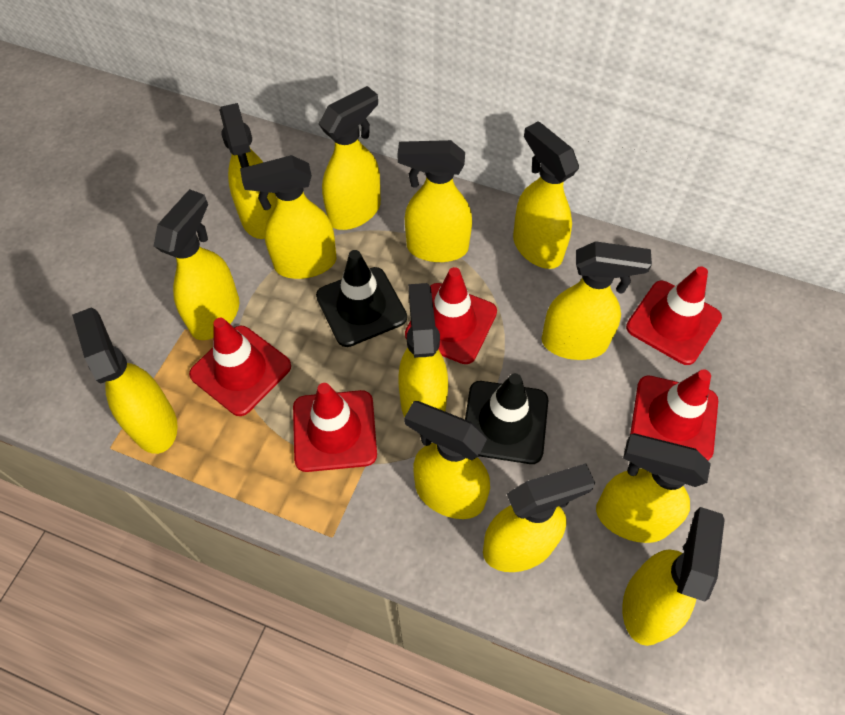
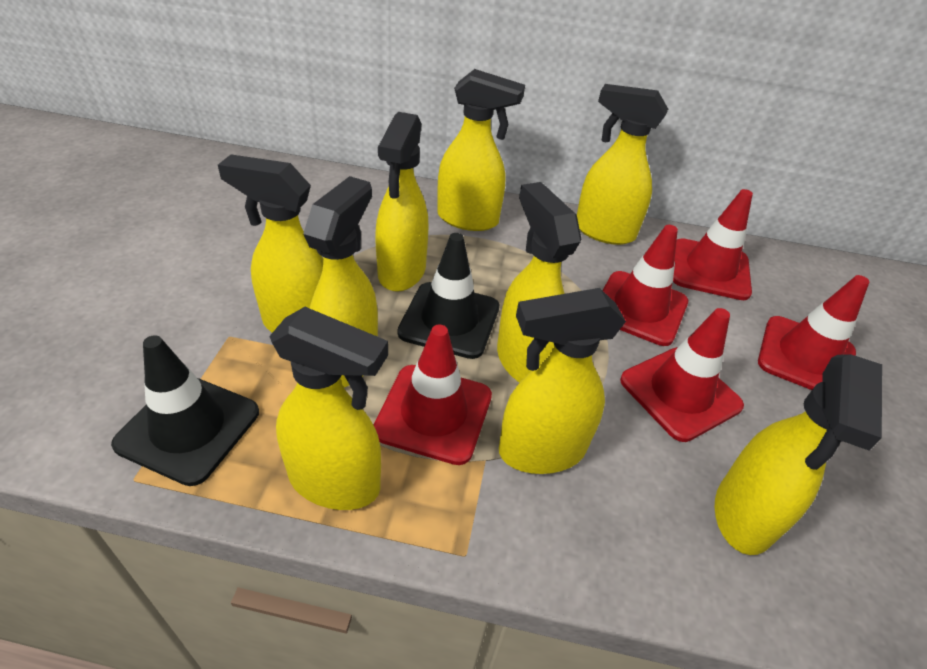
yellow spray bottle: 13 -> 9

